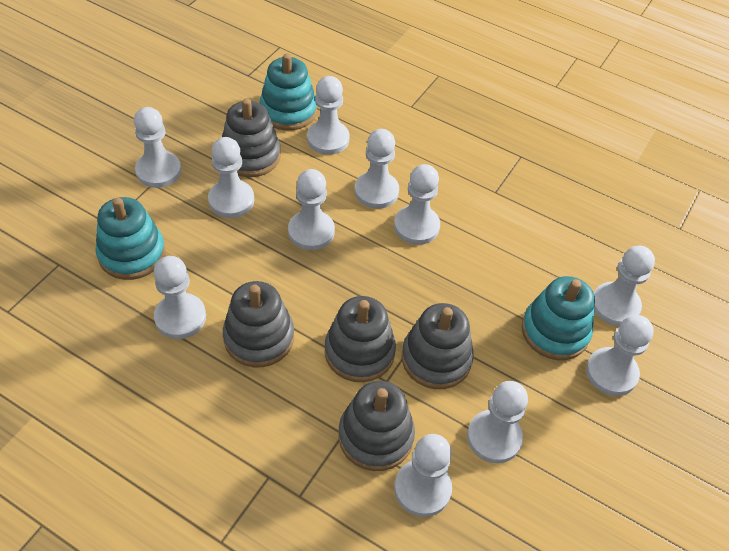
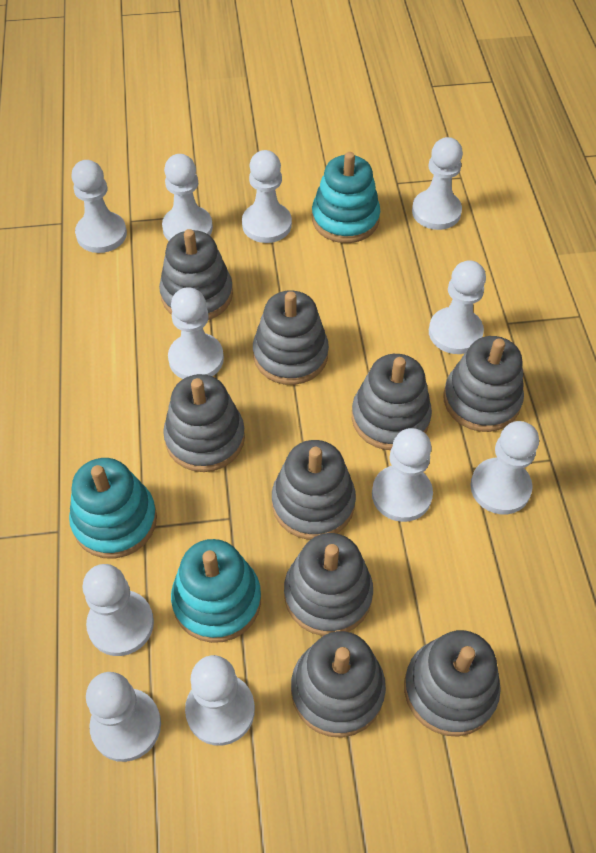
grey stacking toy: 5 -> 9

